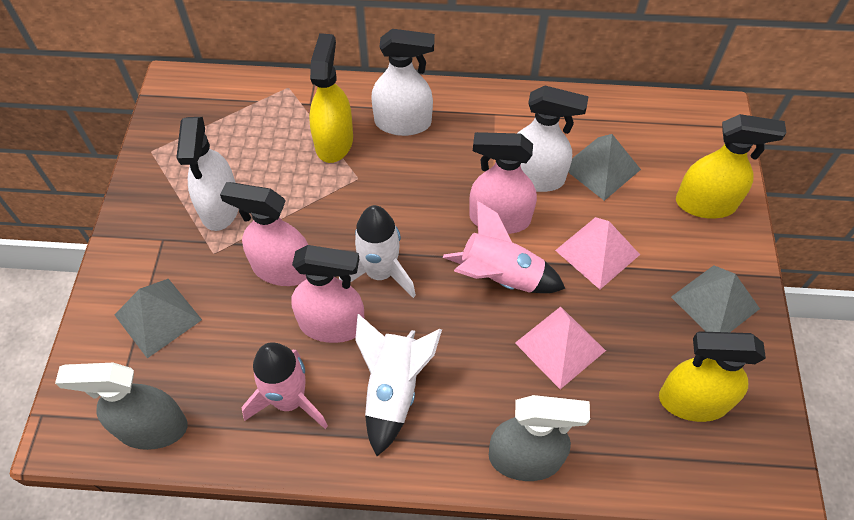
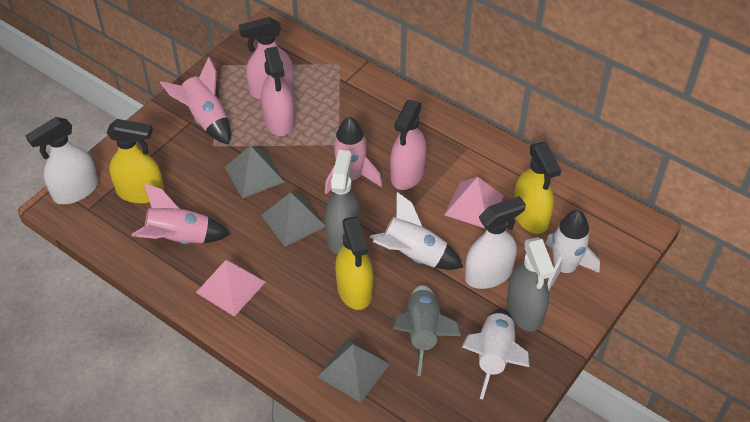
grey rocket: 0 -> 1
pink rocket: 2 -> 3
white rocket: 2 -> 3
white spray bottle: 3 -> 2

